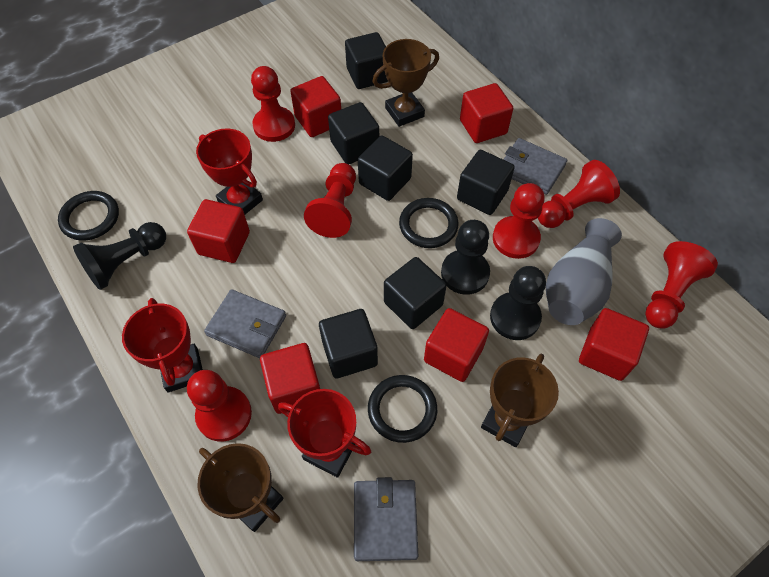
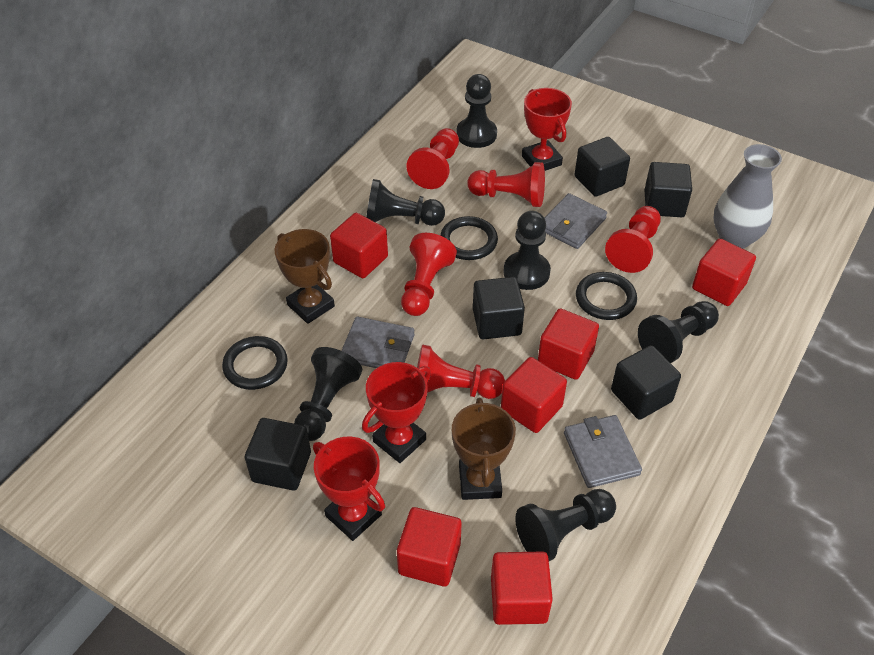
black cube: 6 -> 5
black pawn: 3 -> 6
brown trophy: 3 -> 2
red pawn: 6 -> 5

